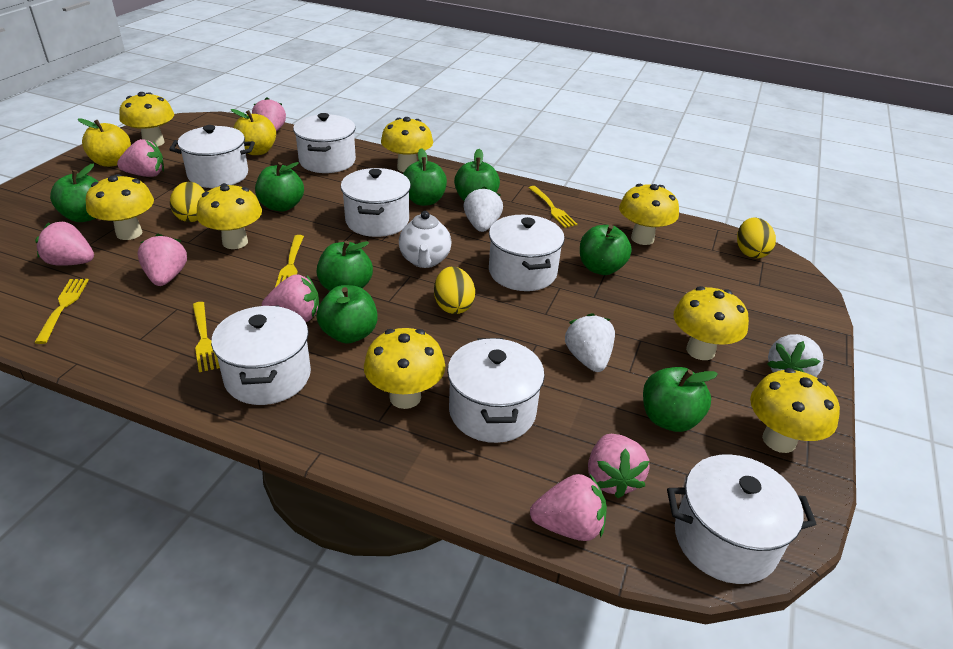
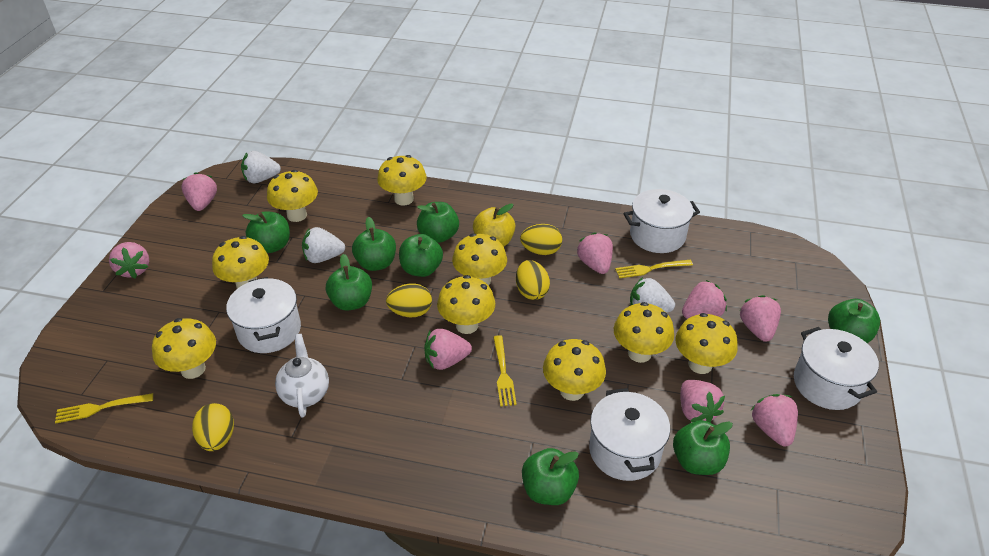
pink strawberry: 7 -> 8
white pot: 7 -> 4
yellow apple: 2 -> 1
yellow egg: 3 -> 4
yellow fork: 4 -> 3
yellow mushroom: 8 -> 9

